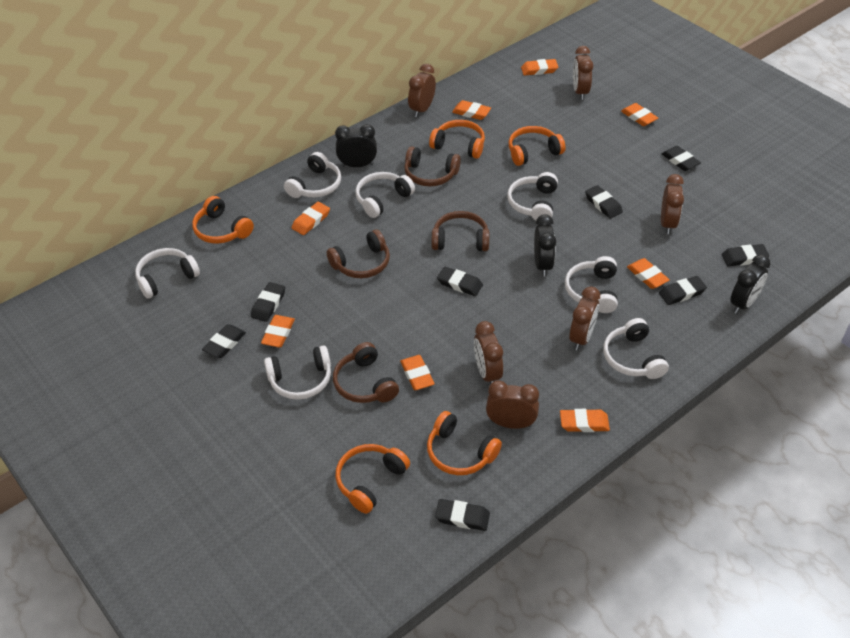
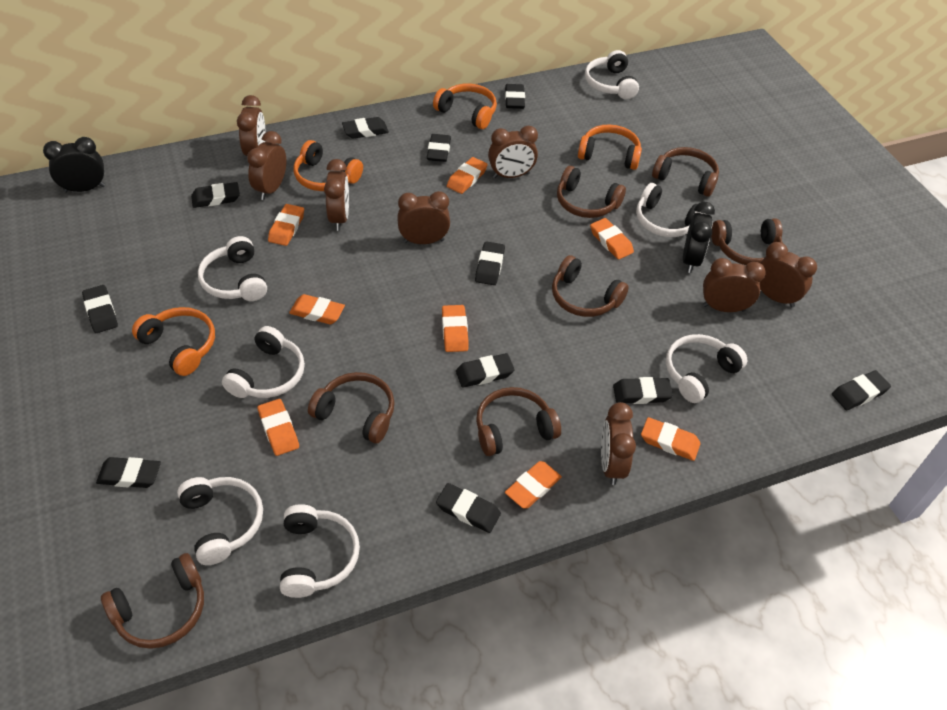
black clock: 3 -> 2
black eraser: 8 -> 11
brown clock: 6 -> 8
brown headphones: 4 -> 7
orange headphones: 5 -> 4

